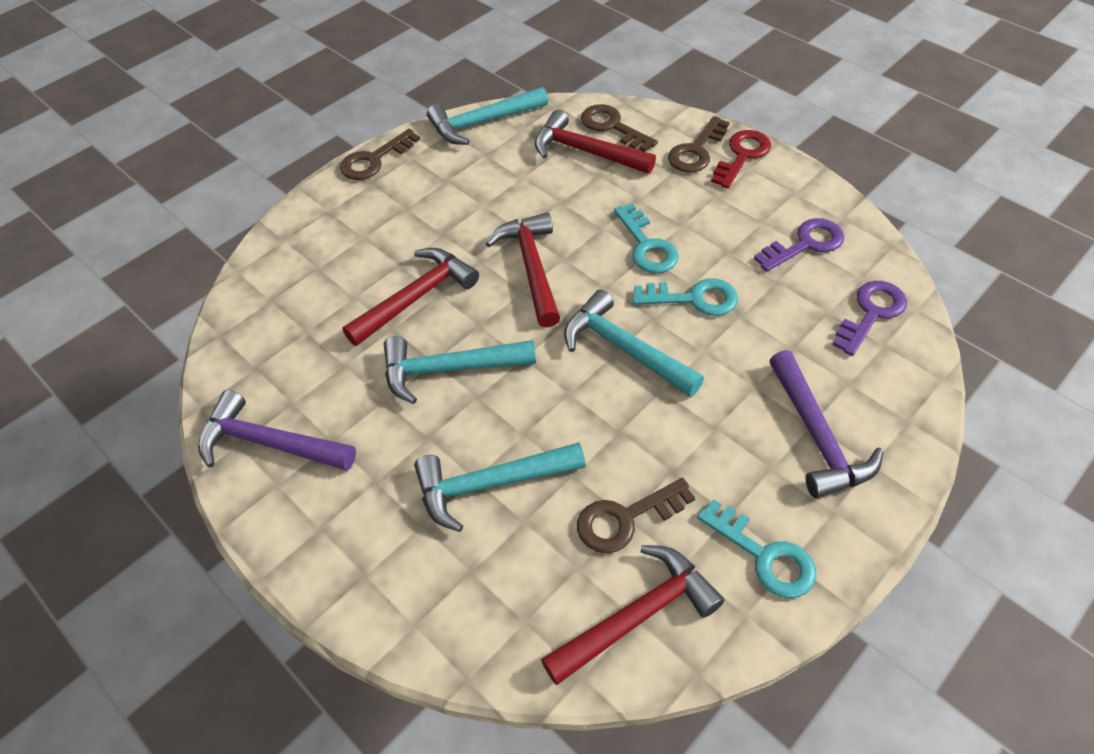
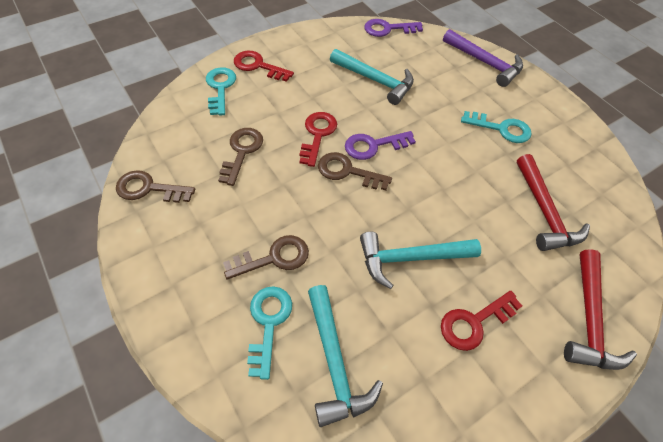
purple hammer: 2 -> 1
red hammer: 4 -> 2
red key: 1 -> 3
turquoise hammer: 4 -> 3

